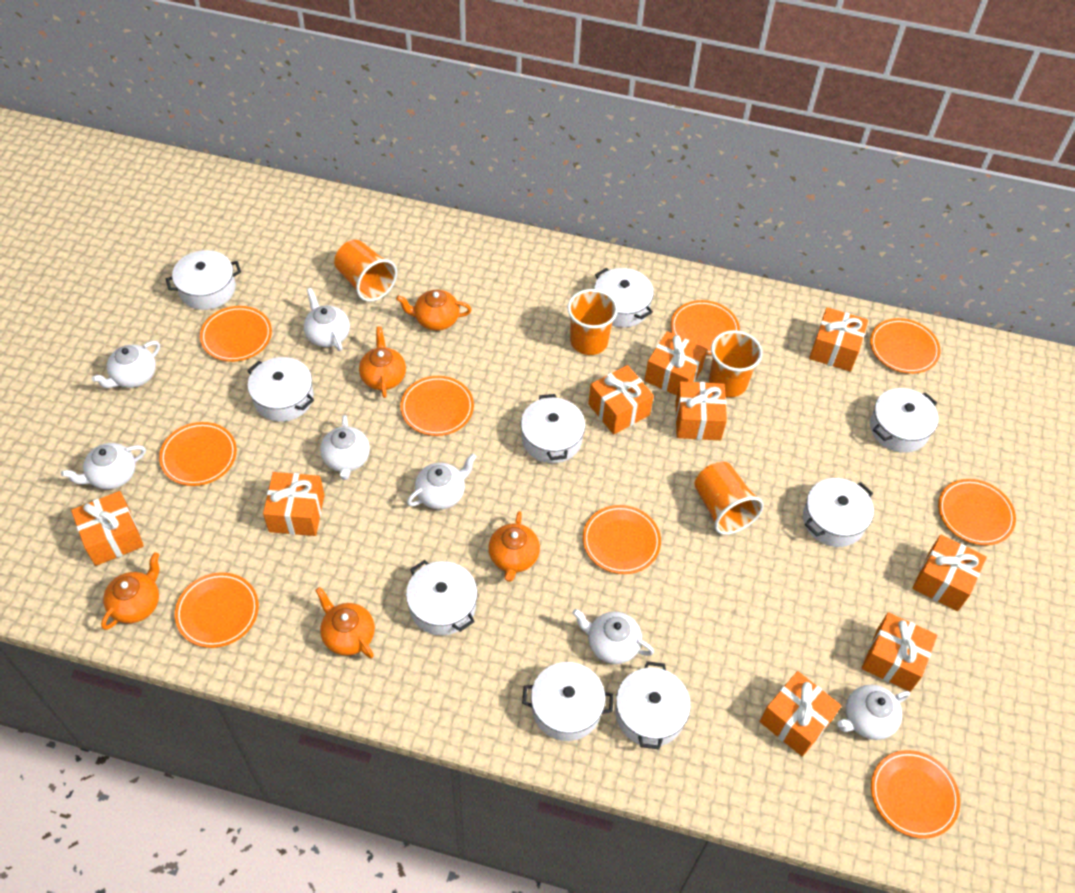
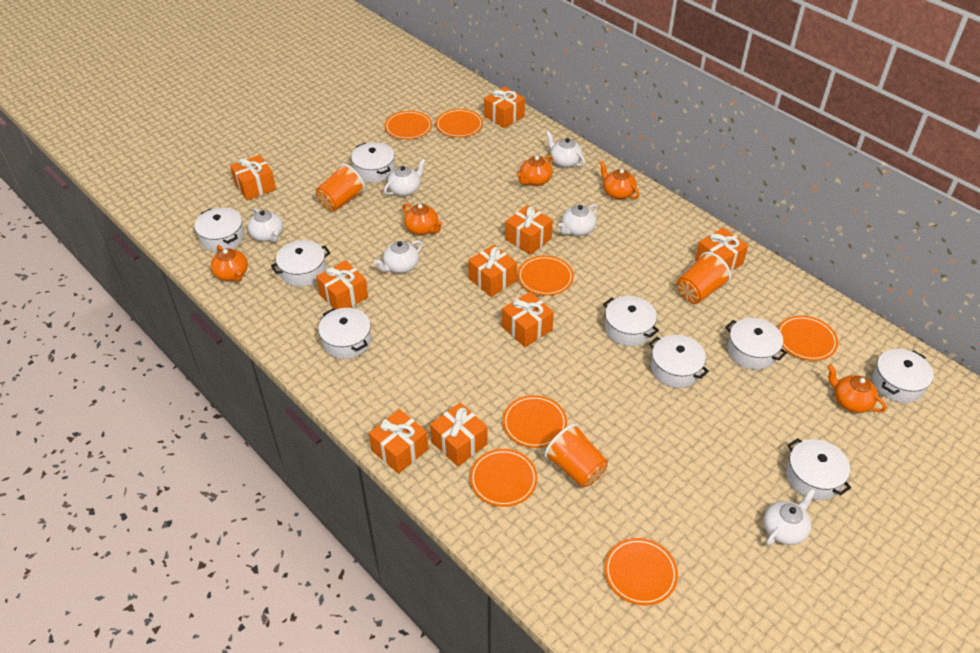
orange cup: 4 -> 3
orange plate: 9 -> 7
white teapot: 7 -> 6

